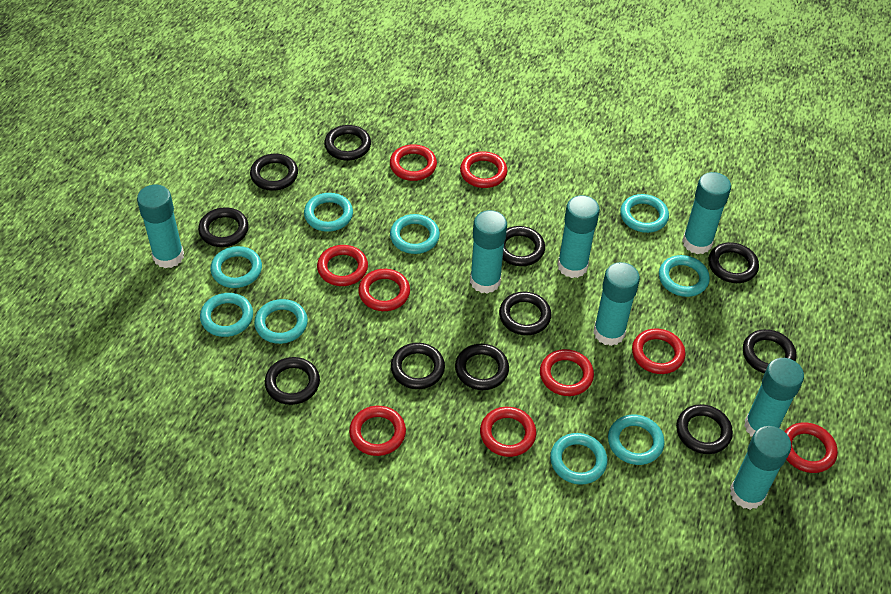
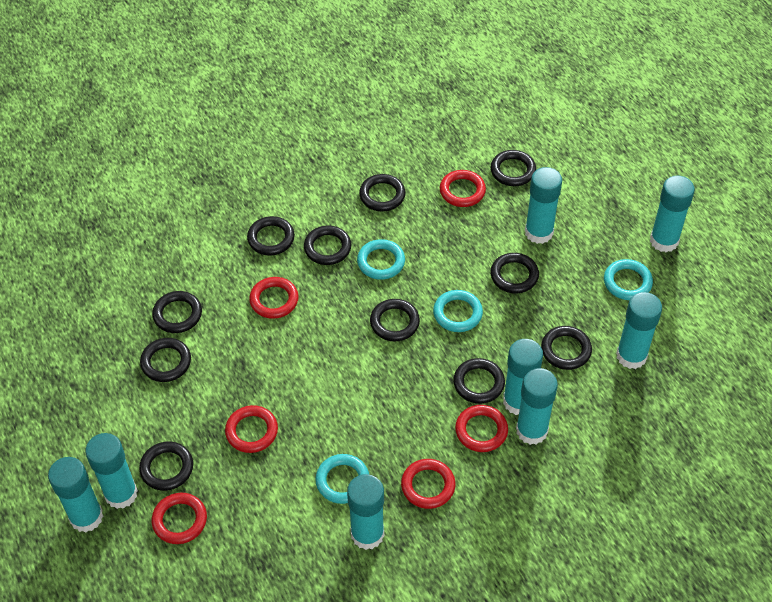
red ring: 9 -> 6
turquoise glue stick: 7 -> 8
turquoise ring: 9 -> 4

